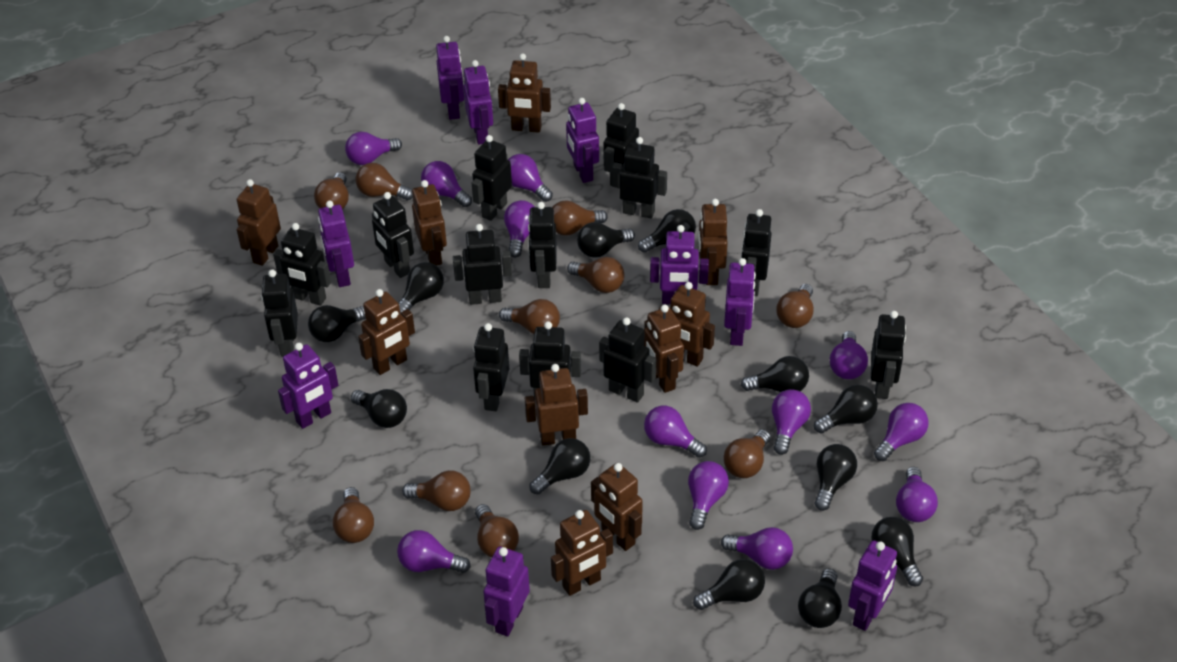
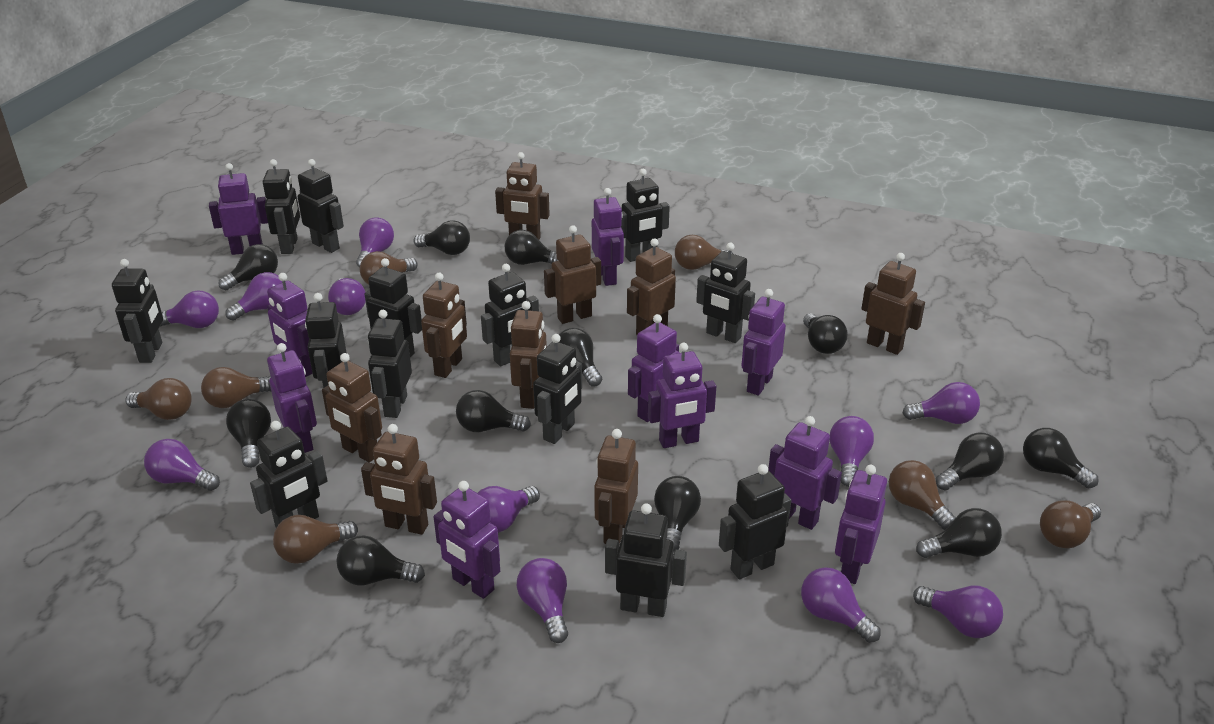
brown light bulb: 10 -> 7
brown robot: 10 -> 9
purple light bulb: 12 -> 11
purple robot: 9 -> 10

